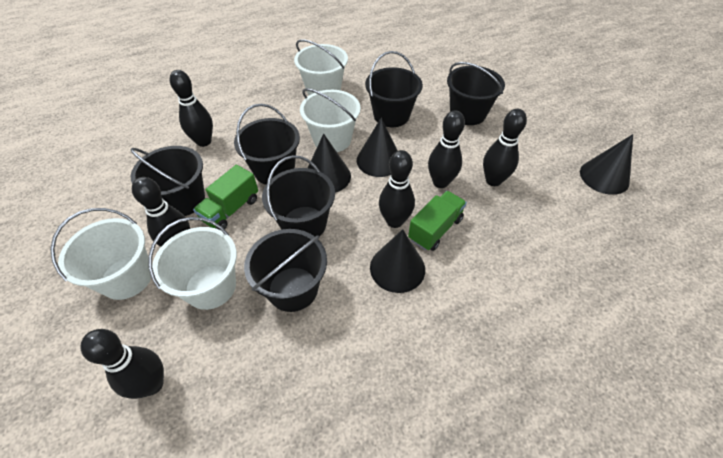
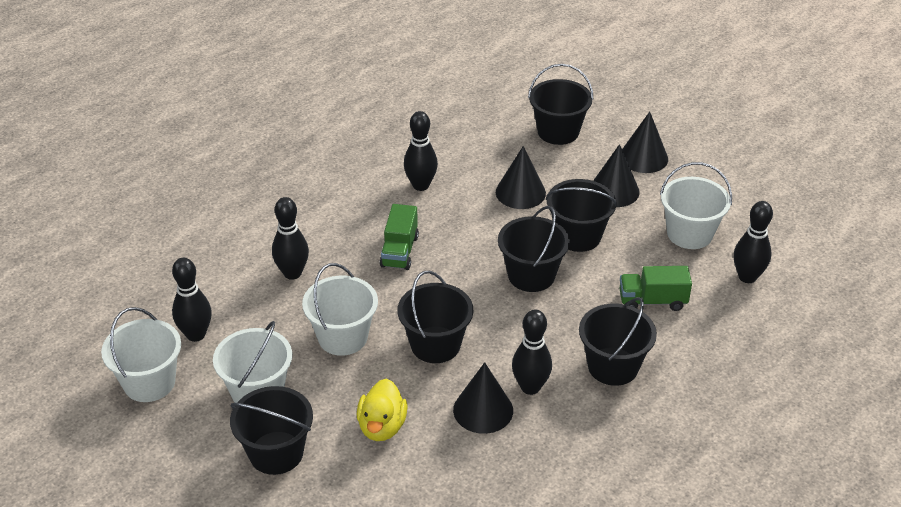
black bowling pin: 6 -> 5
yellow duck: 0 -> 1

